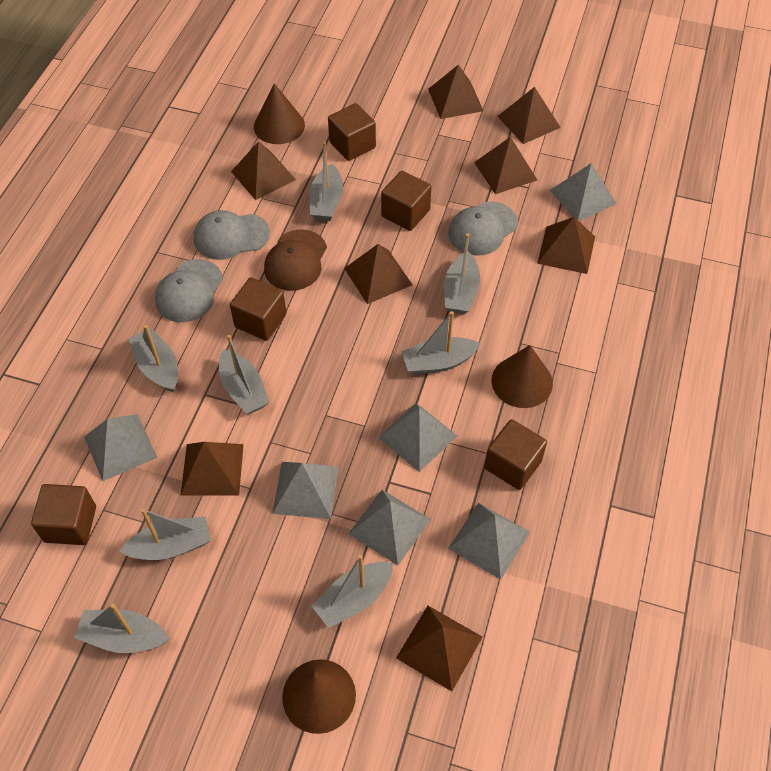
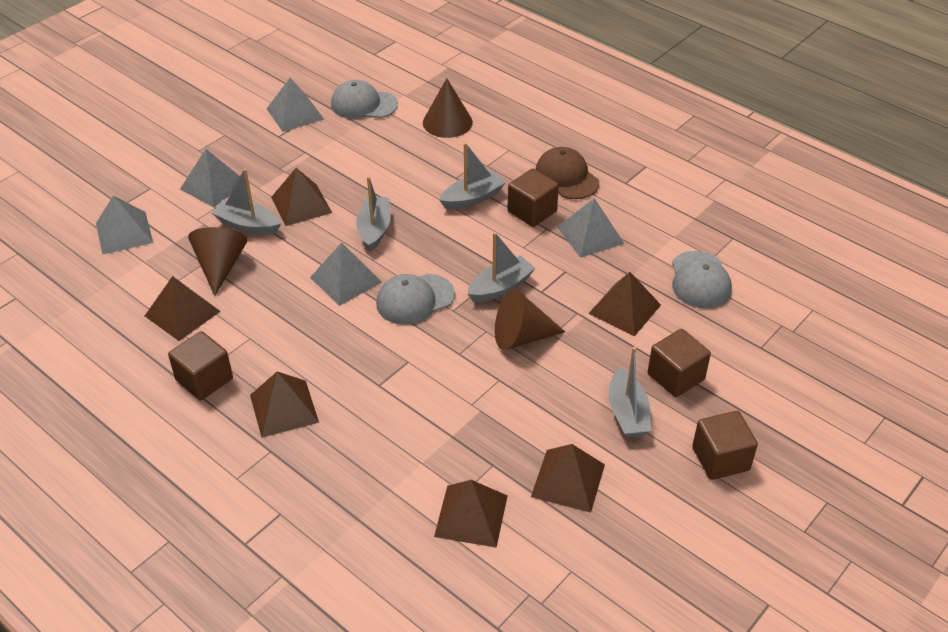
brown cube: 5 -> 4
brown pyramid: 8 -> 6
grey boat: 8 -> 5
grey pyramid: 6 -> 5

